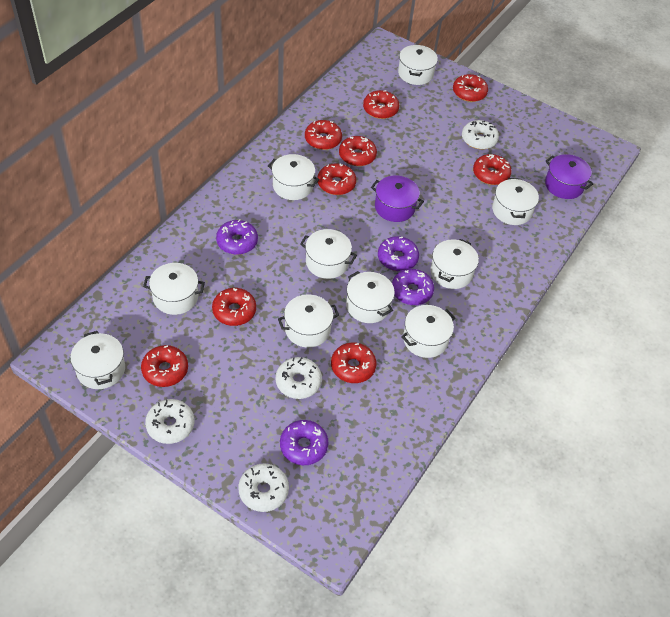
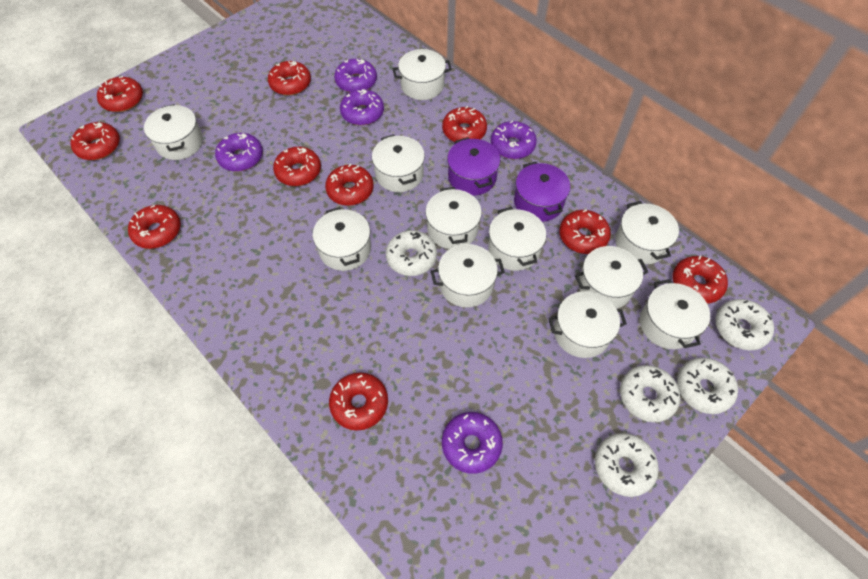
purple donut: 4 -> 5
red donut: 9 -> 10
white donut: 4 -> 5
white pot: 10 -> 11

